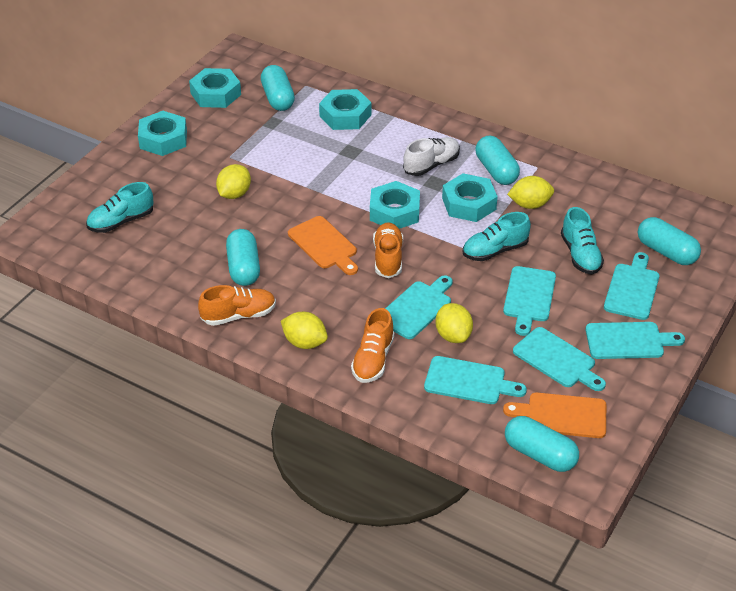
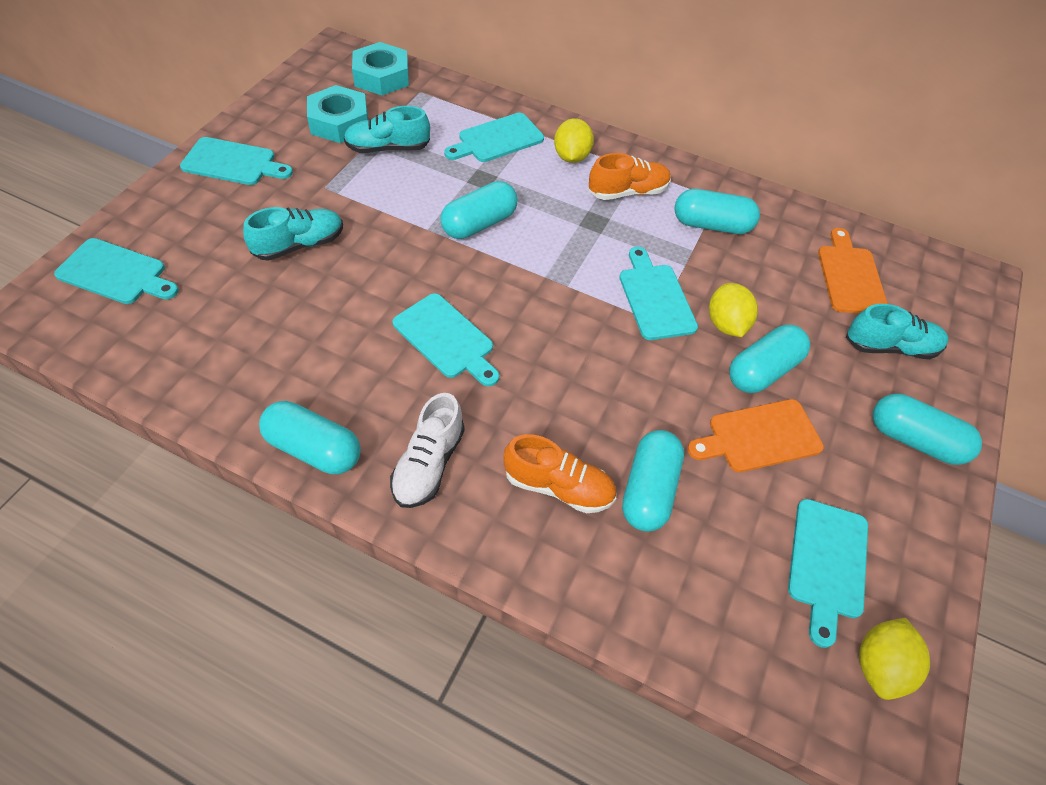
orange shoe: 3 -> 2
turquoise capsule: 5 -> 6
turquoise nut: 5 -> 2
yellow lemon: 4 -> 3

